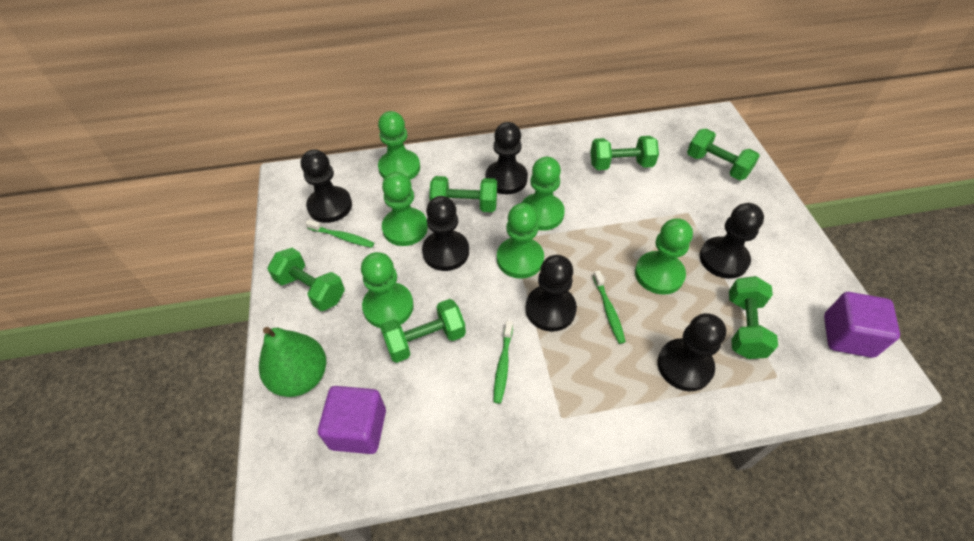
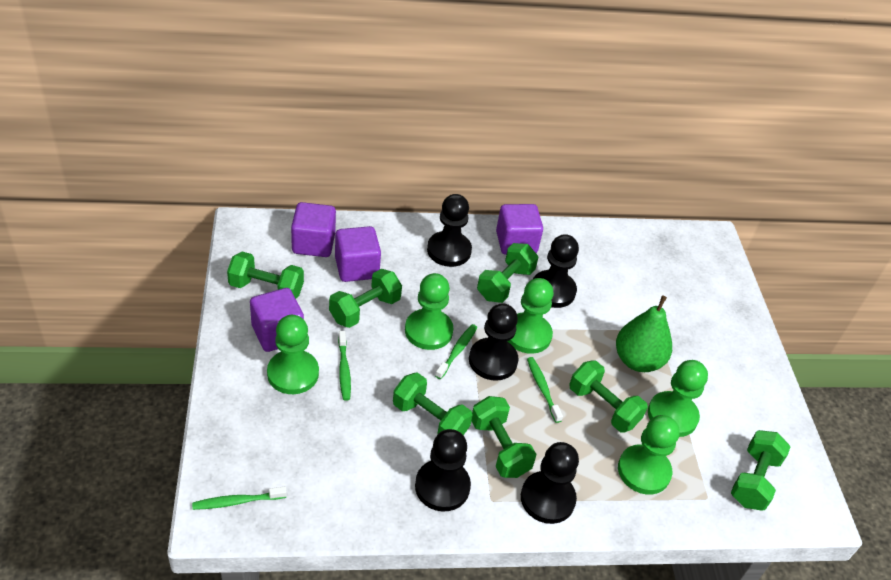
black pawn: 6 -> 5
green dumbbell: 6 -> 7
green pawn: 6 -> 5
green toothbrush: 3 -> 4
purple cube: 2 -> 4

